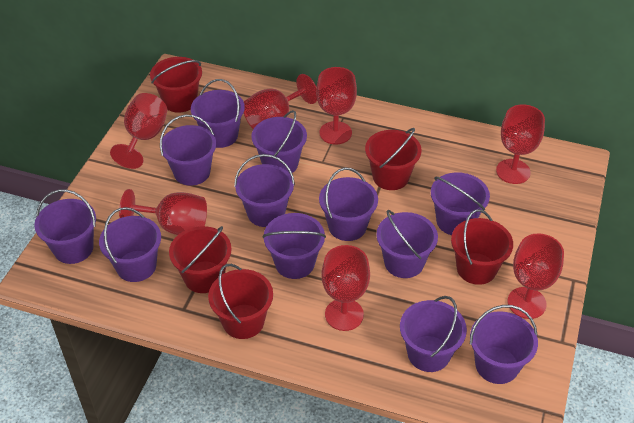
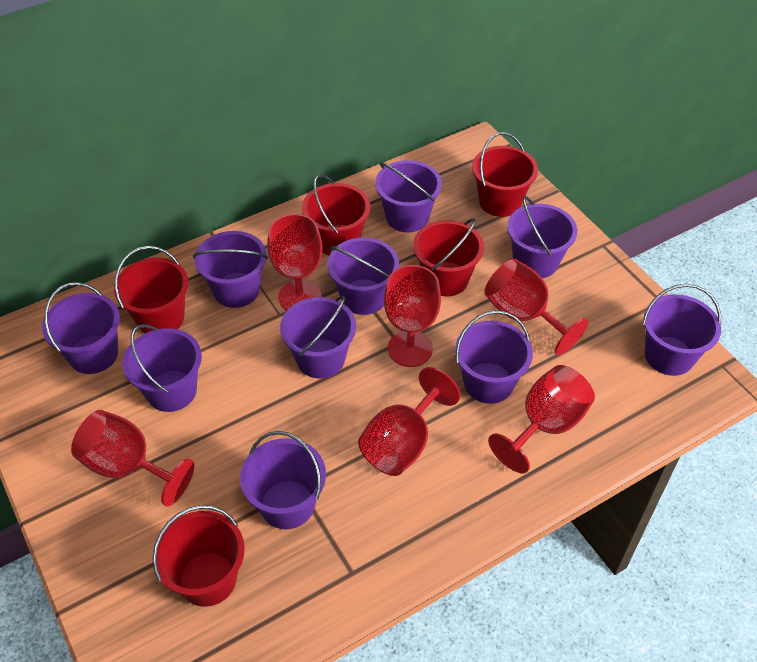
purple bucket: 12 -> 10
red goblet: 7 -> 6

